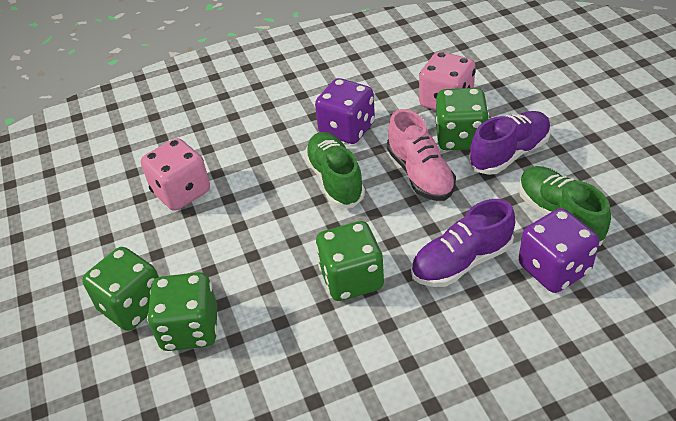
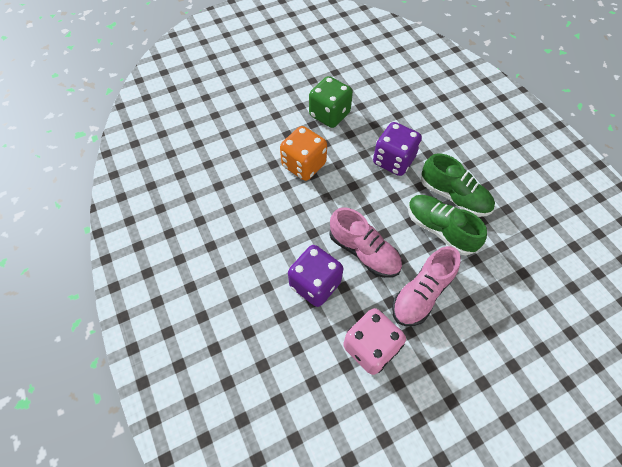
green dice: 4 -> 1
orange dice: 0 -> 1
pink dice: 2 -> 1
pink shoe: 1 -> 2
purple shoe: 2 -> 0

